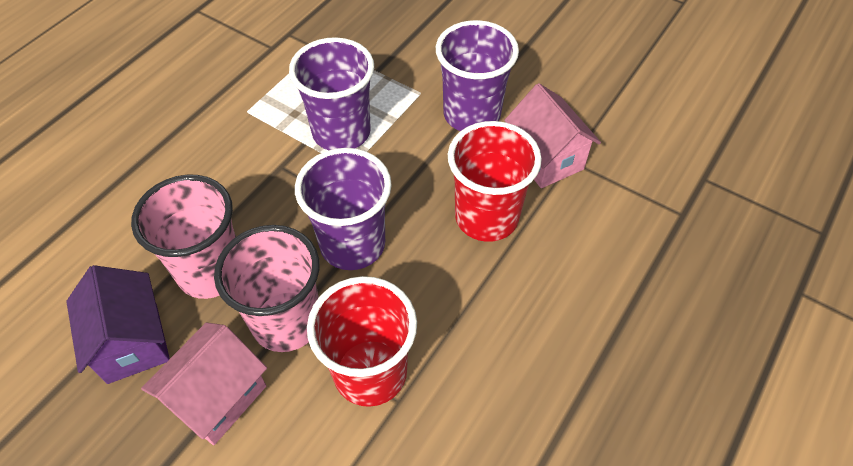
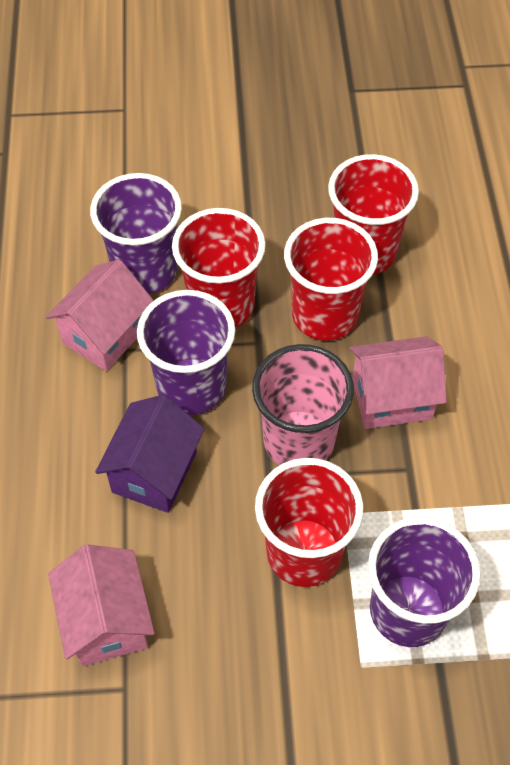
pink cup: 2 -> 1
pink house: 2 -> 3
red cup: 2 -> 4

